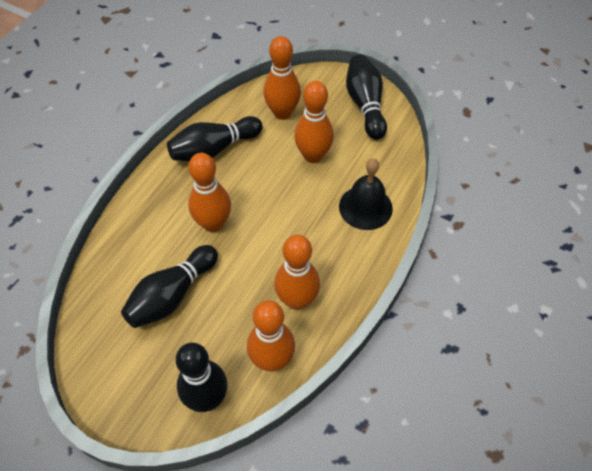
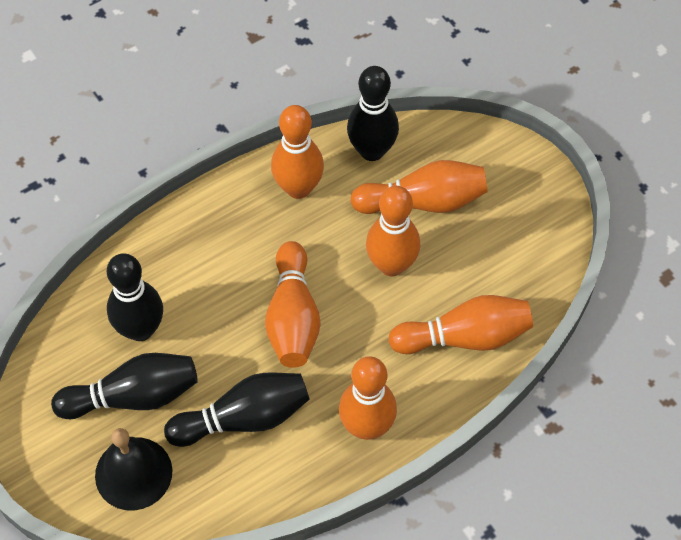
orange bowling pin: 5 -> 6

